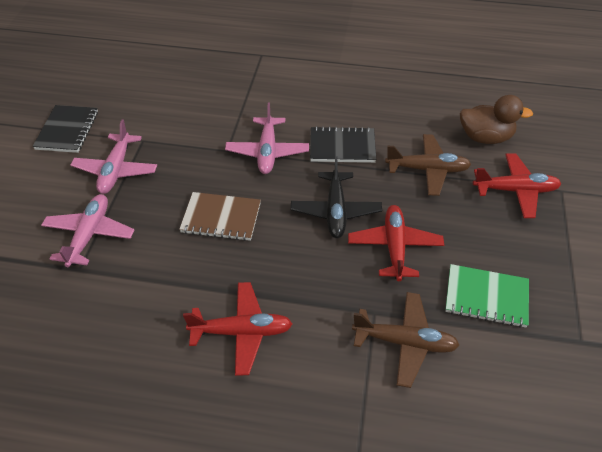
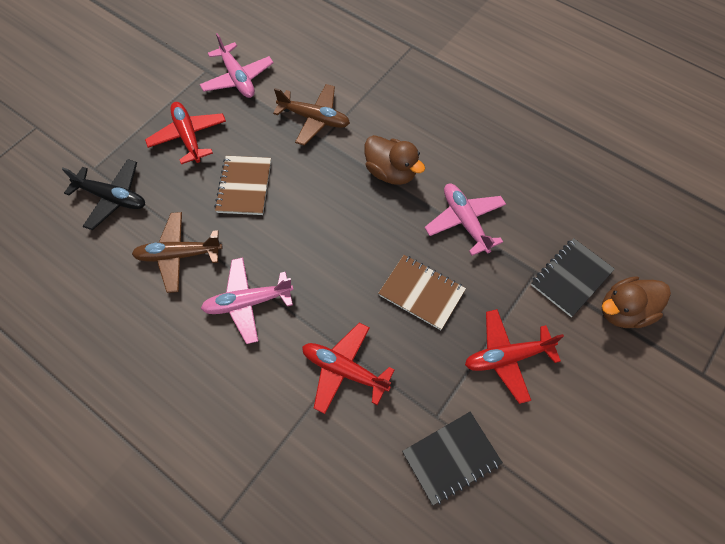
brown duck: 1 -> 2
brown notebook: 1 -> 2
green notebook: 1 -> 0

